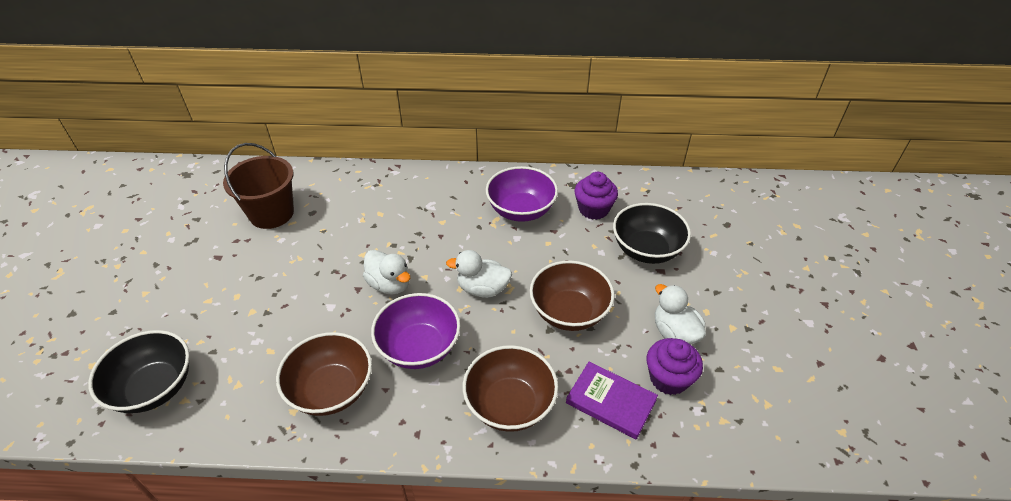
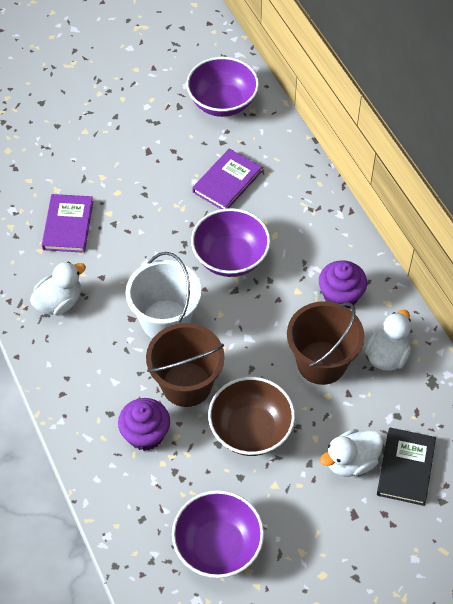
black book: 0 -> 1
black bowl: 2 -> 0
brown bowl: 3 -> 1
brown bucket: 1 -> 2
purple book: 1 -> 2
purple bowl: 2 -> 3
white bucket: 0 -> 1

